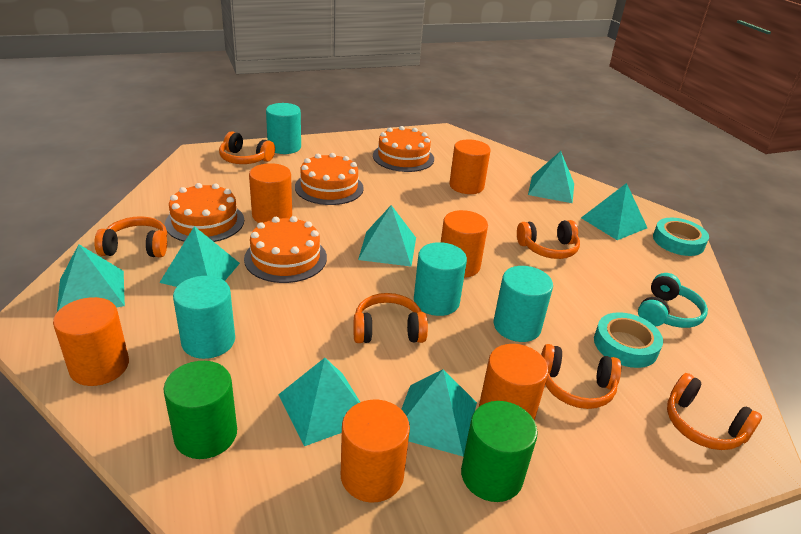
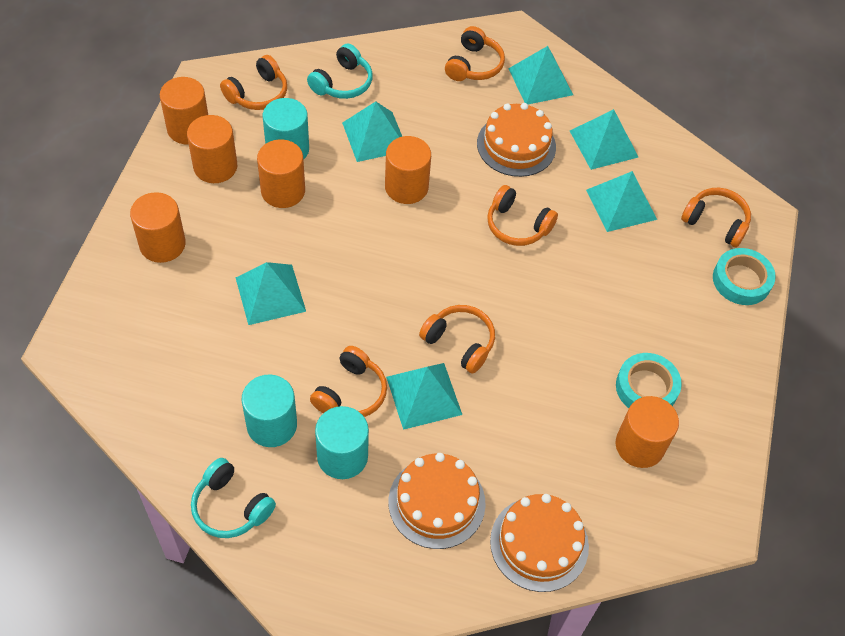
green cylinder: 2 -> 0
orange cake: 4 -> 3
turquoise cylinder: 4 -> 3
turquoise headphones: 1 -> 2
turquoise pyramid: 7 -> 6

